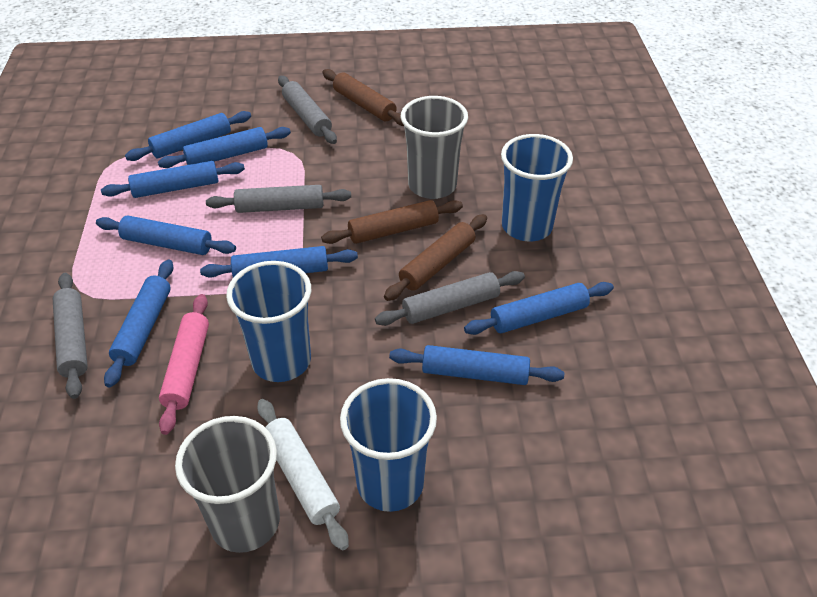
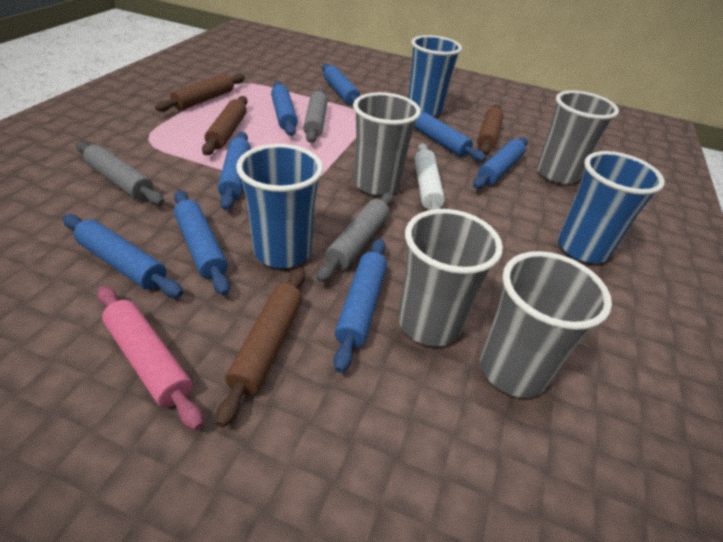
brown rolling pin: 3 -> 4
grey cup: 2 -> 4
grey rolling pin: 4 -> 3

